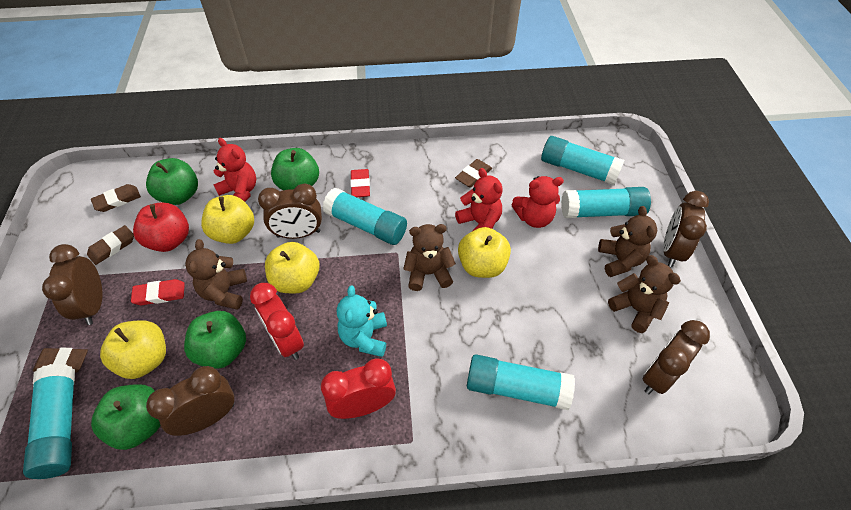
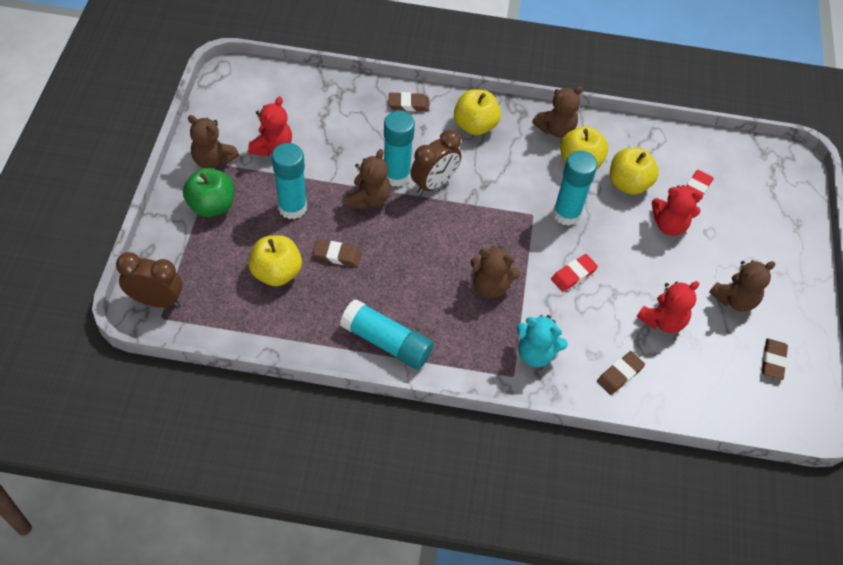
brown clock: 5 -> 2
brown teddy bear: 4 -> 5
green apple: 4 -> 1
red apple: 1 -> 0
red clock: 2 -> 0
turquoise glue stick: 5 -> 4

